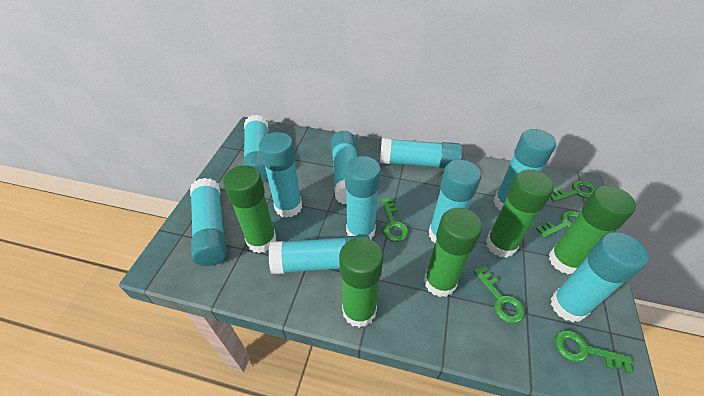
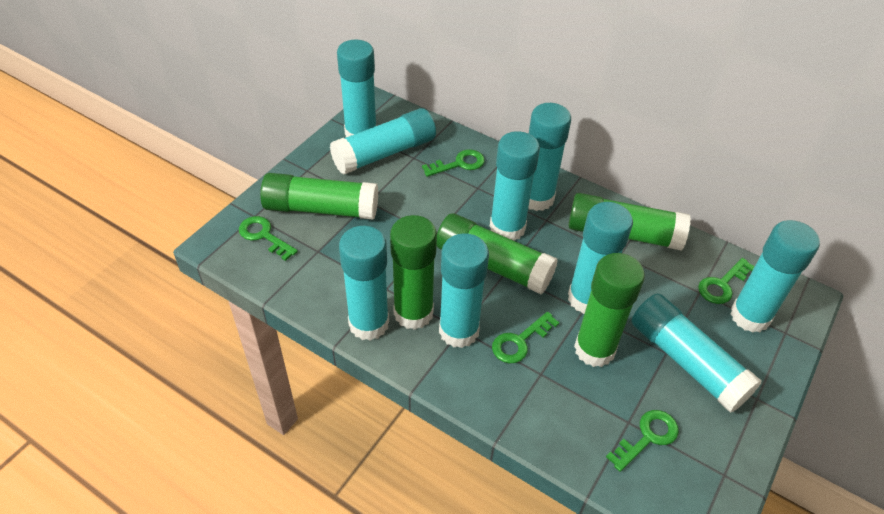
turquoise glue stick: 10 -> 9

